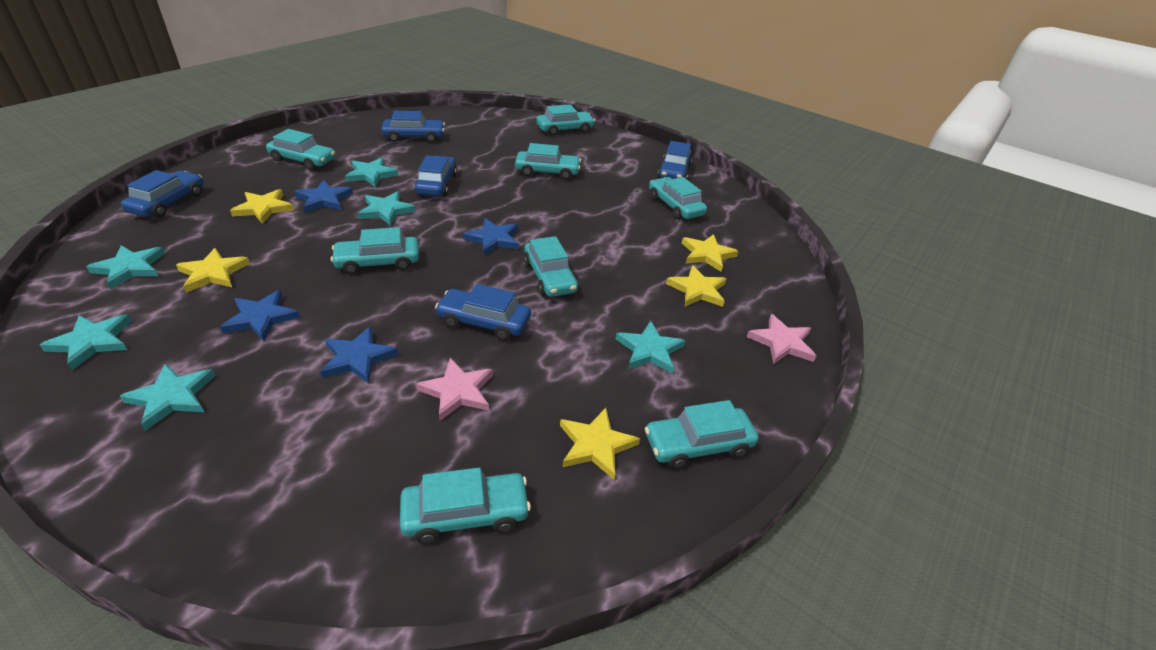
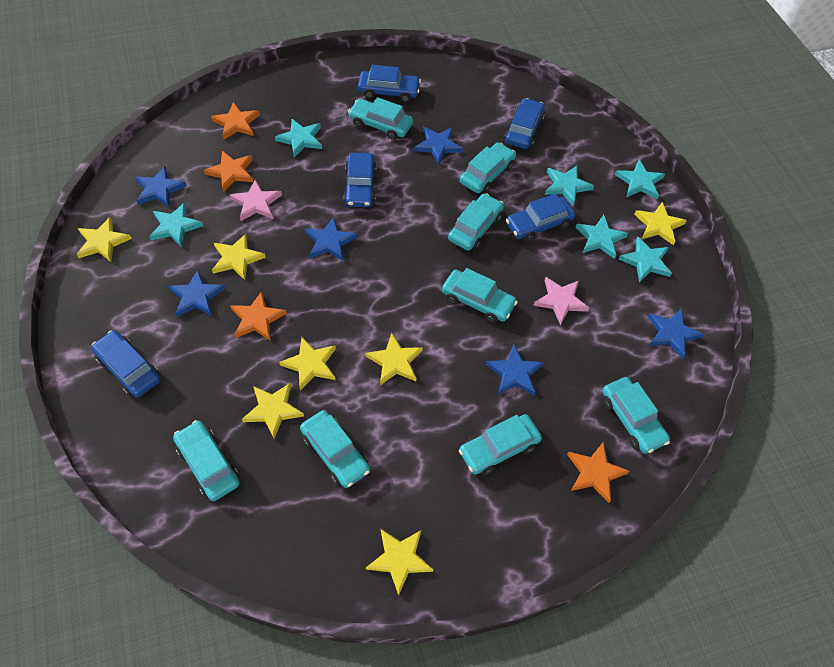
blue star: 4 -> 6
orange star: 0 -> 4
yellow star: 5 -> 7

